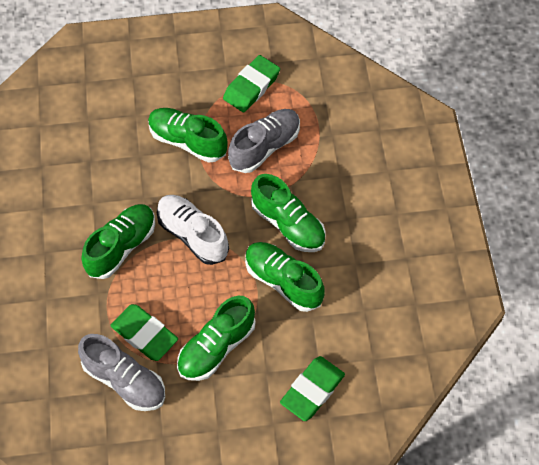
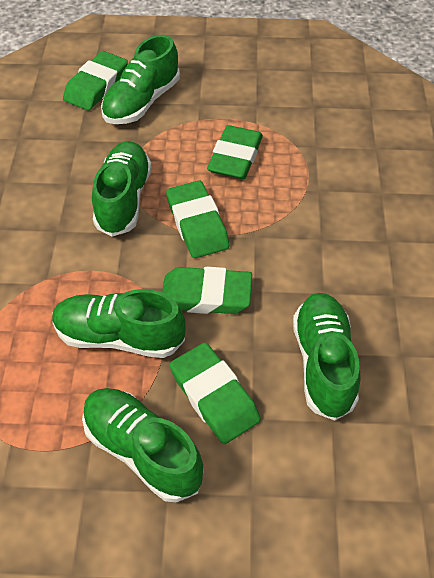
green eraser: 3 -> 5
grey shoe: 2 -> 0
white shoe: 1 -> 0

